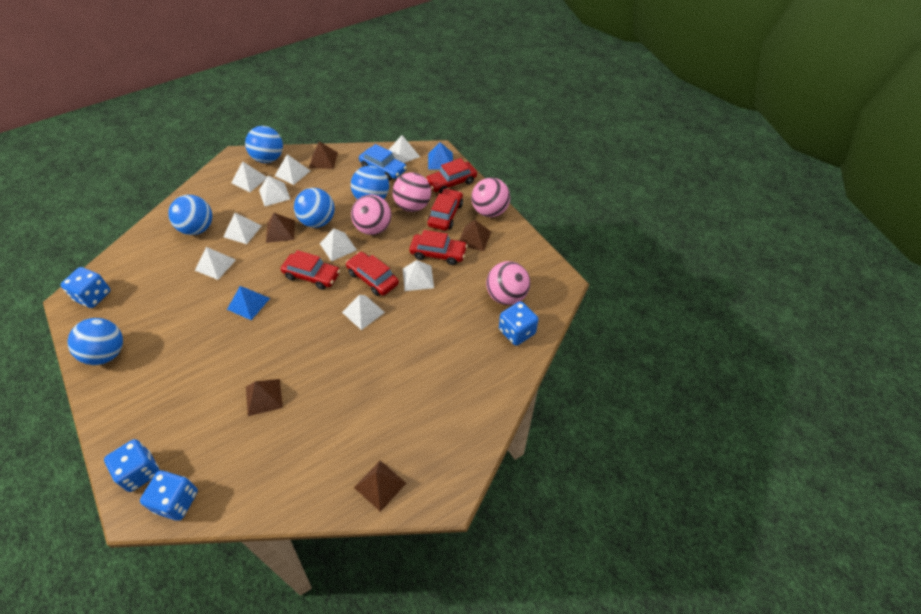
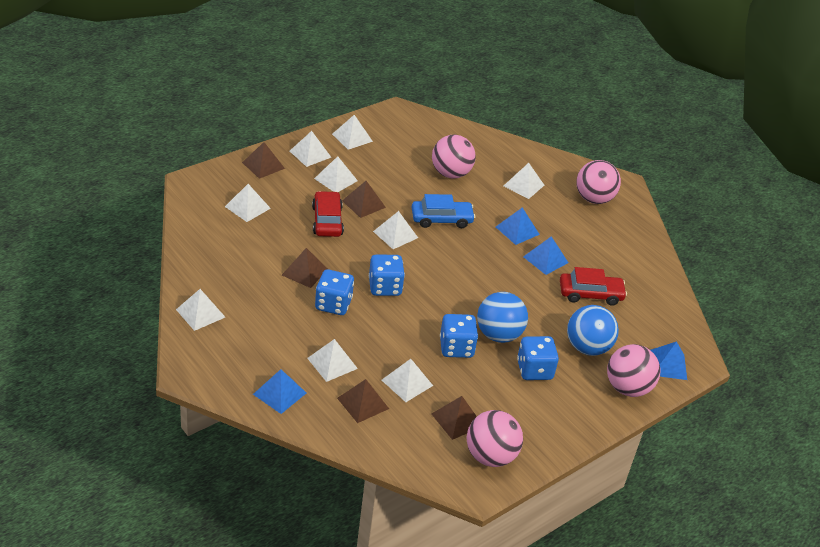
blue ball: 5 -> 2
blue pyramid: 2 -> 4
red car: 5 -> 2

